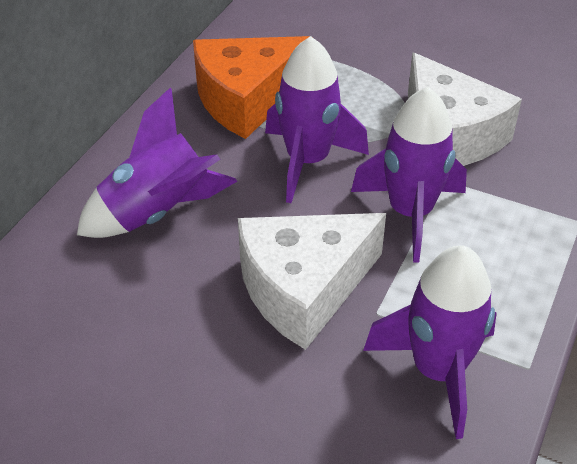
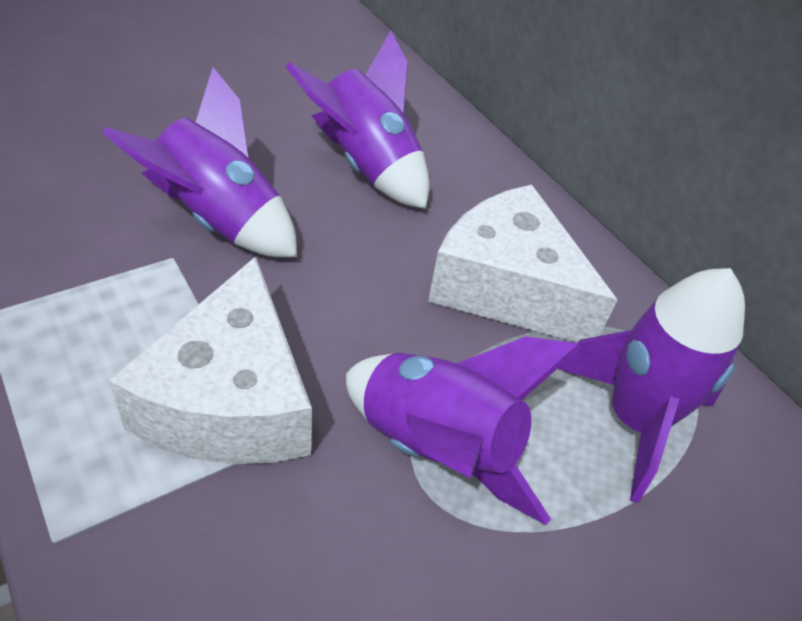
orange cheese: 1 -> 0

